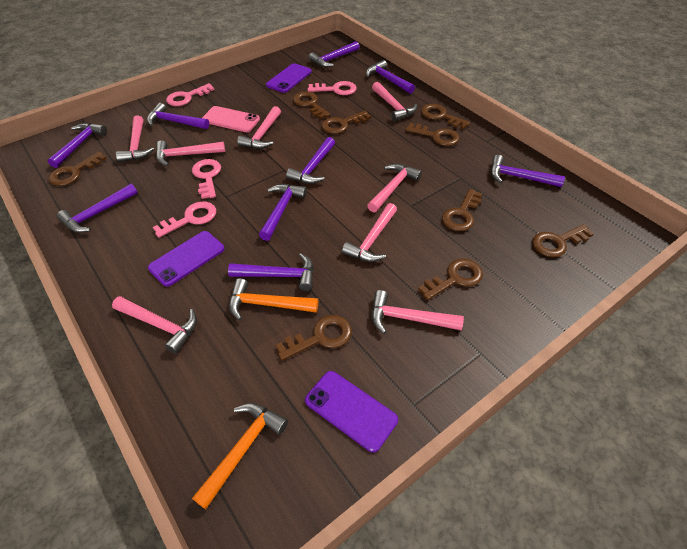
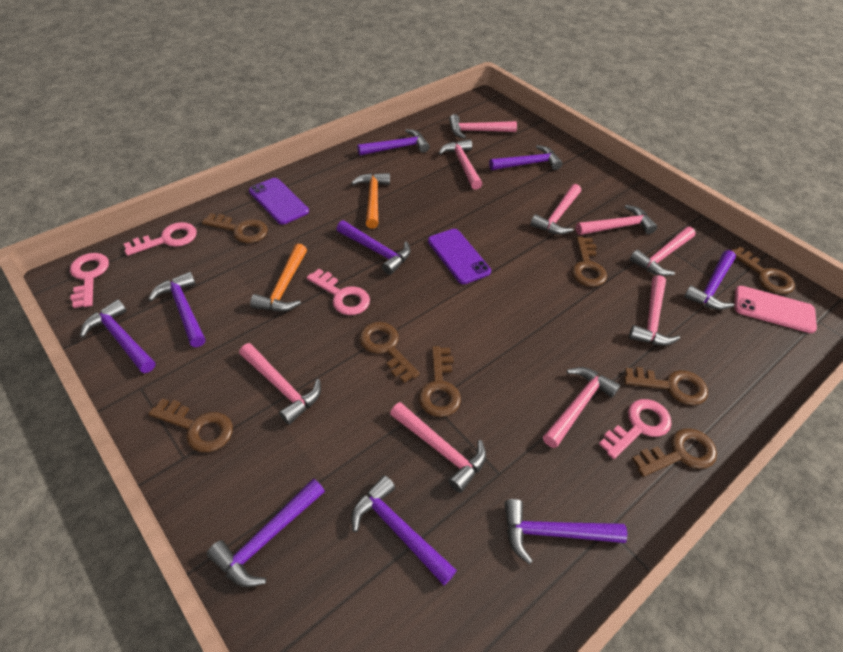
brown key: 9 -> 8
pink hammer: 8 -> 9
purple phone: 3 -> 2

